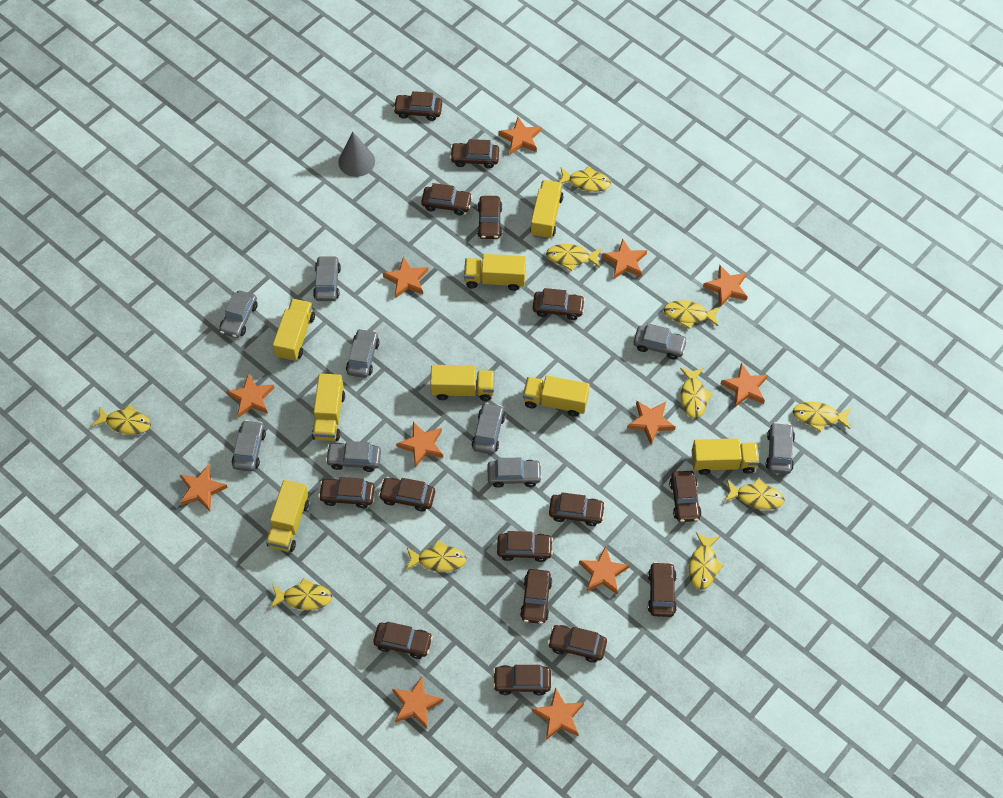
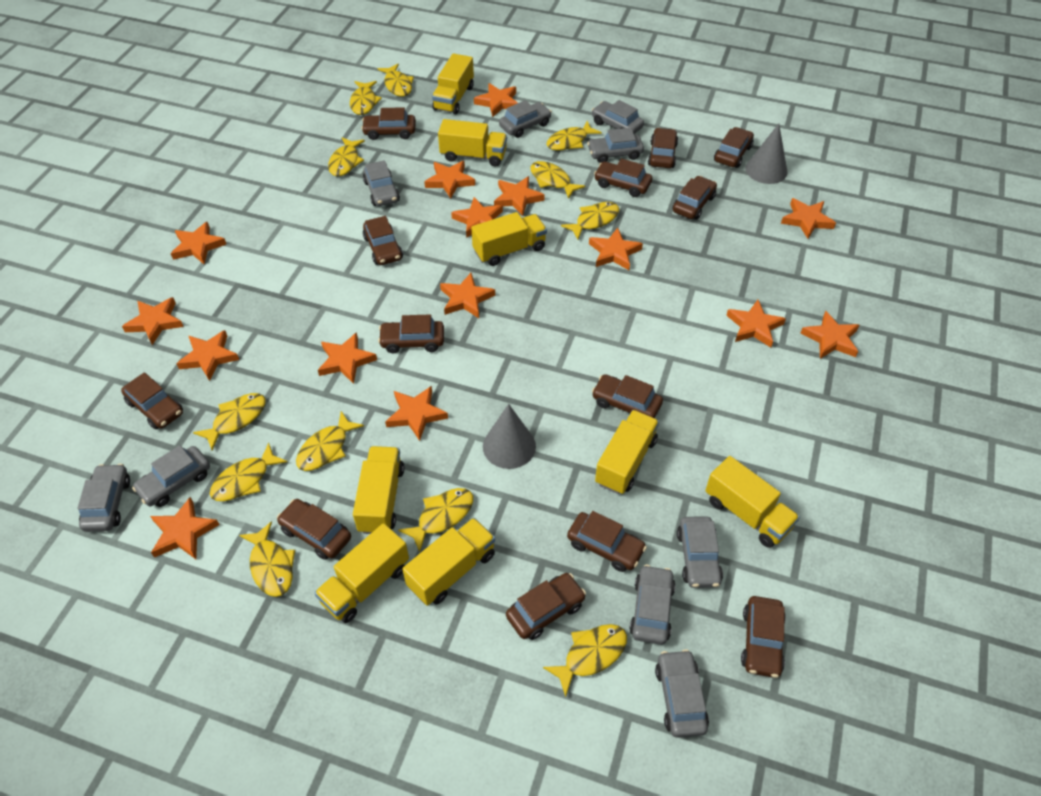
brown car: 15 -> 13
grey cone: 1 -> 2
orange star: 12 -> 15
yellow fish: 10 -> 12

